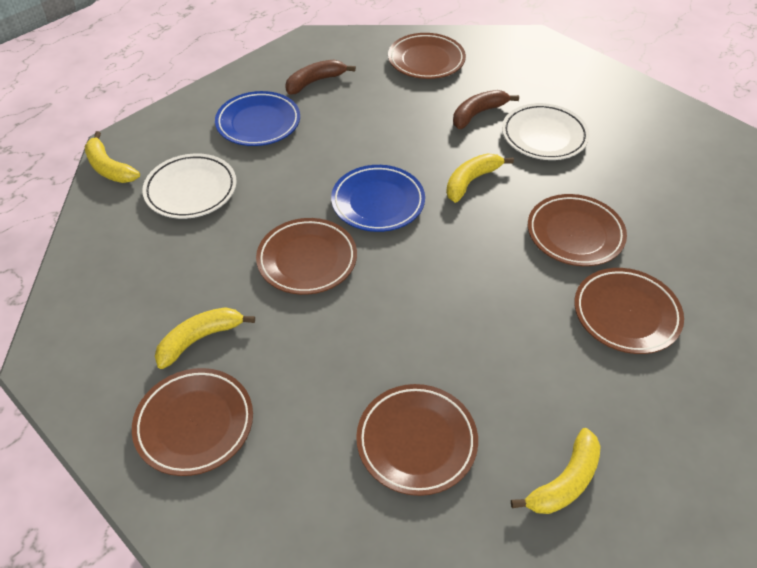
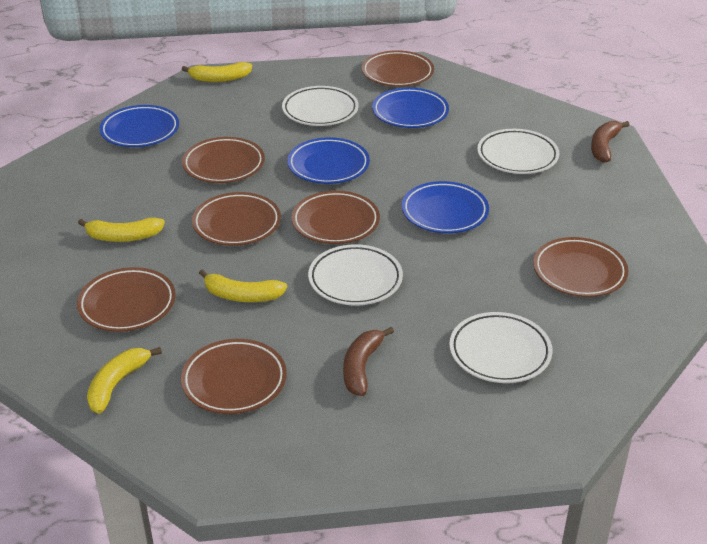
blue plate: 2 -> 4
brown plate: 6 -> 7
white plate: 2 -> 4

